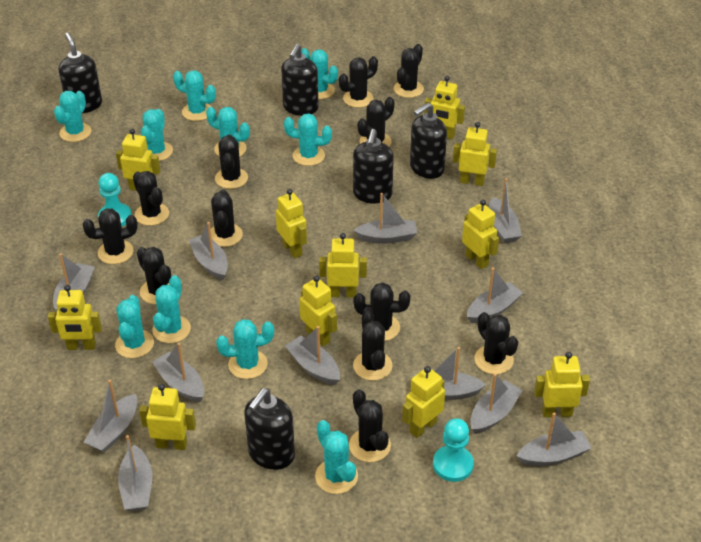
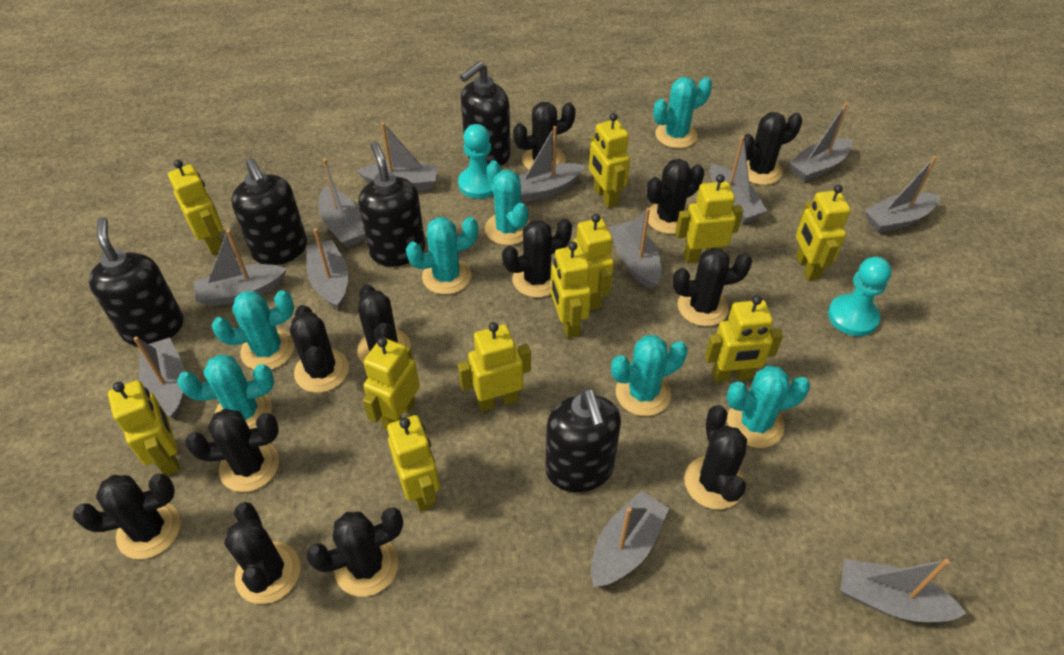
turquoise cactus: 10 -> 7

